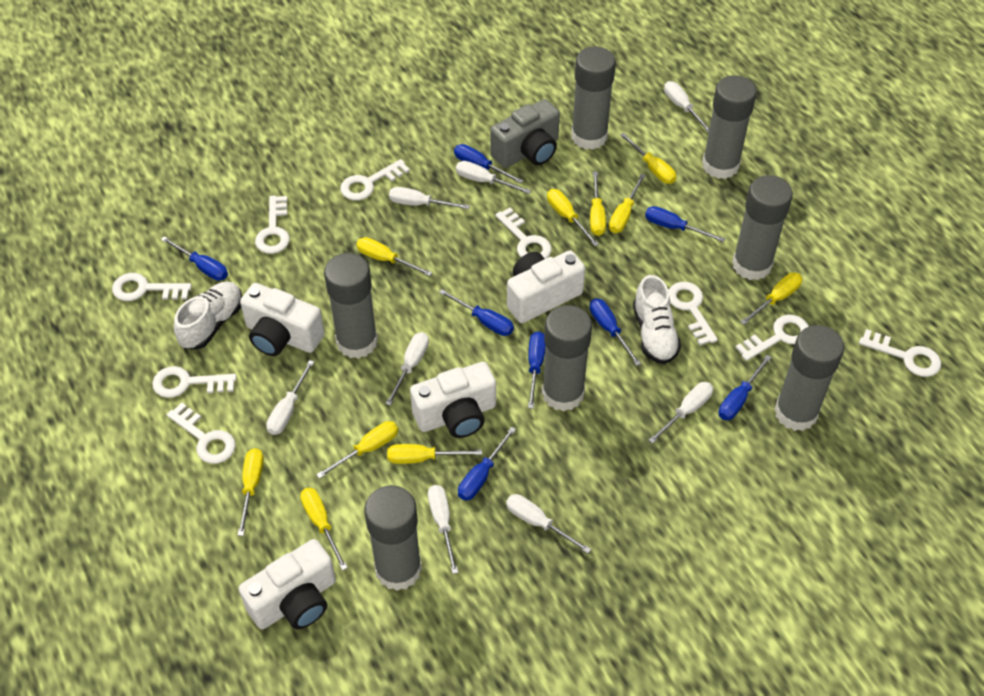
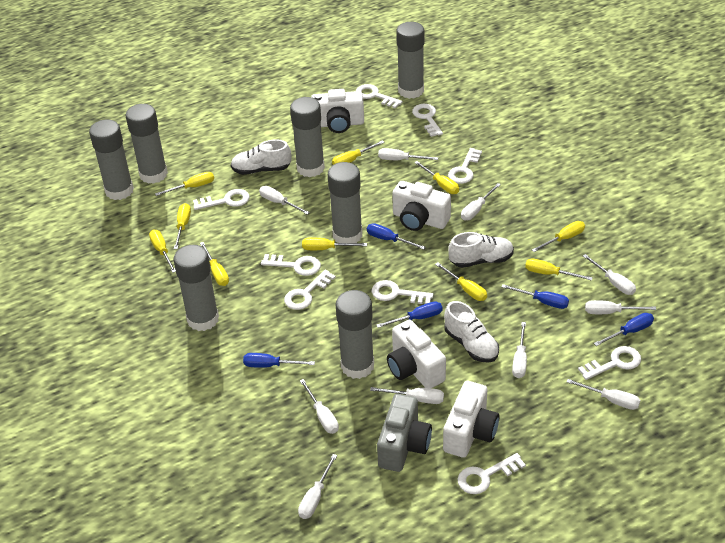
blue screwdriver: 8 -> 5
white screwdriver: 8 -> 10
white shoe: 2 -> 3

